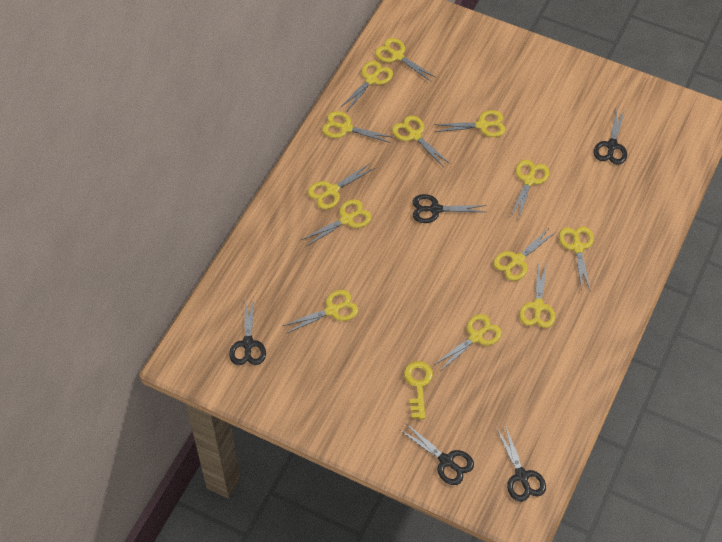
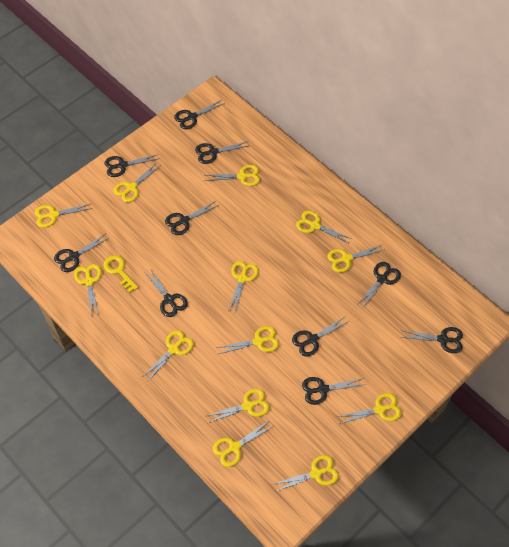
black scissors: 5 -> 10

